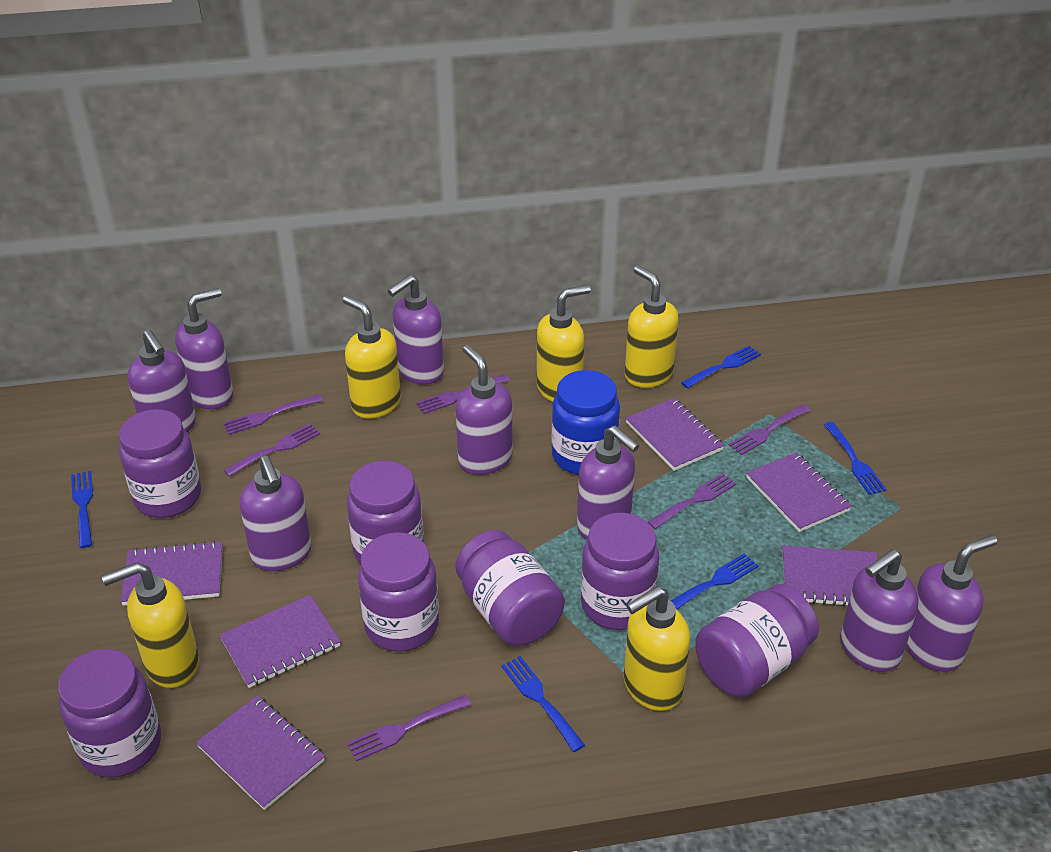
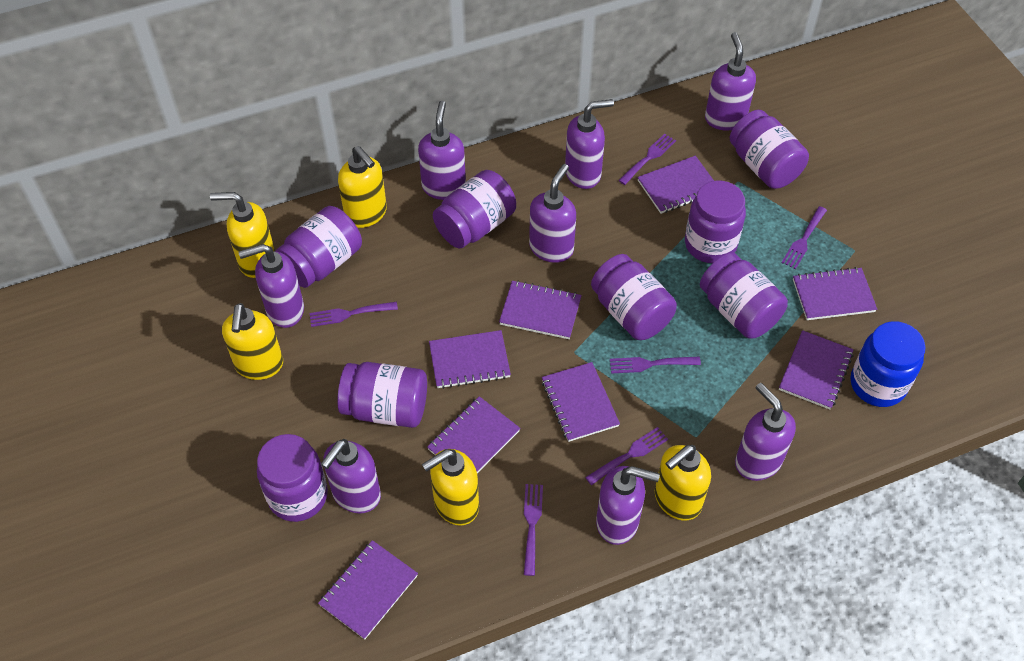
blue fork: 5 -> 0
purple jar: 7 -> 8
purple notebook: 6 -> 8

